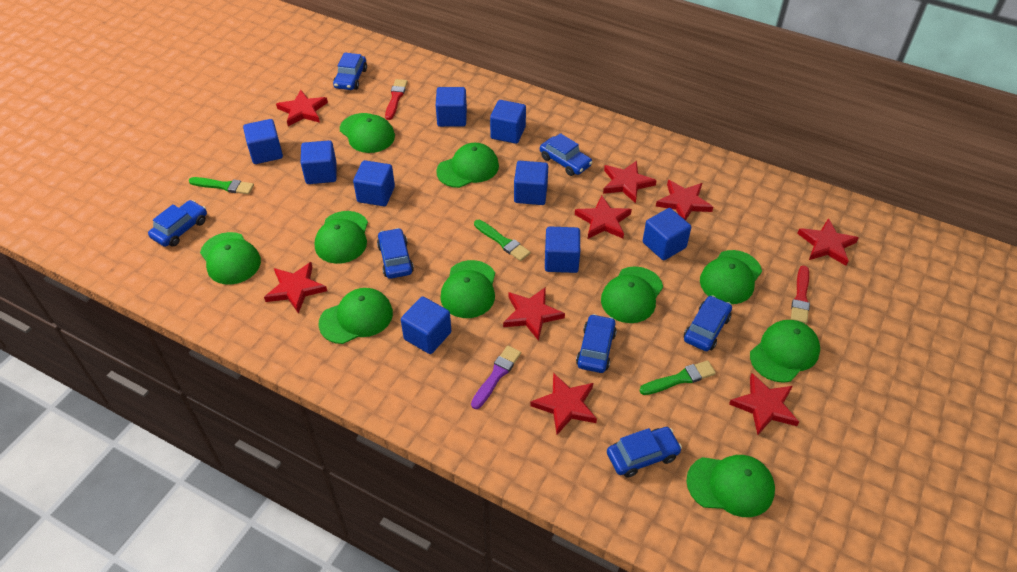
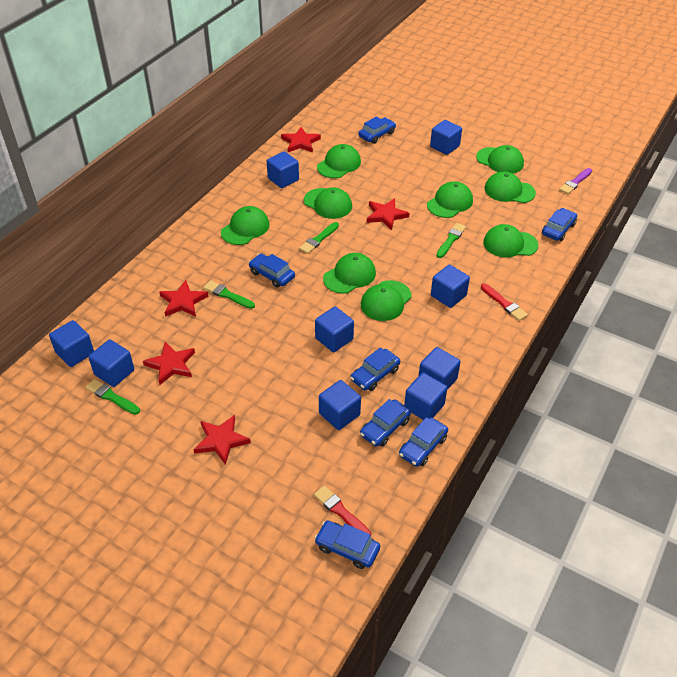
green brush: 3 -> 4
green cap: 10 -> 9
red star: 9 -> 5

